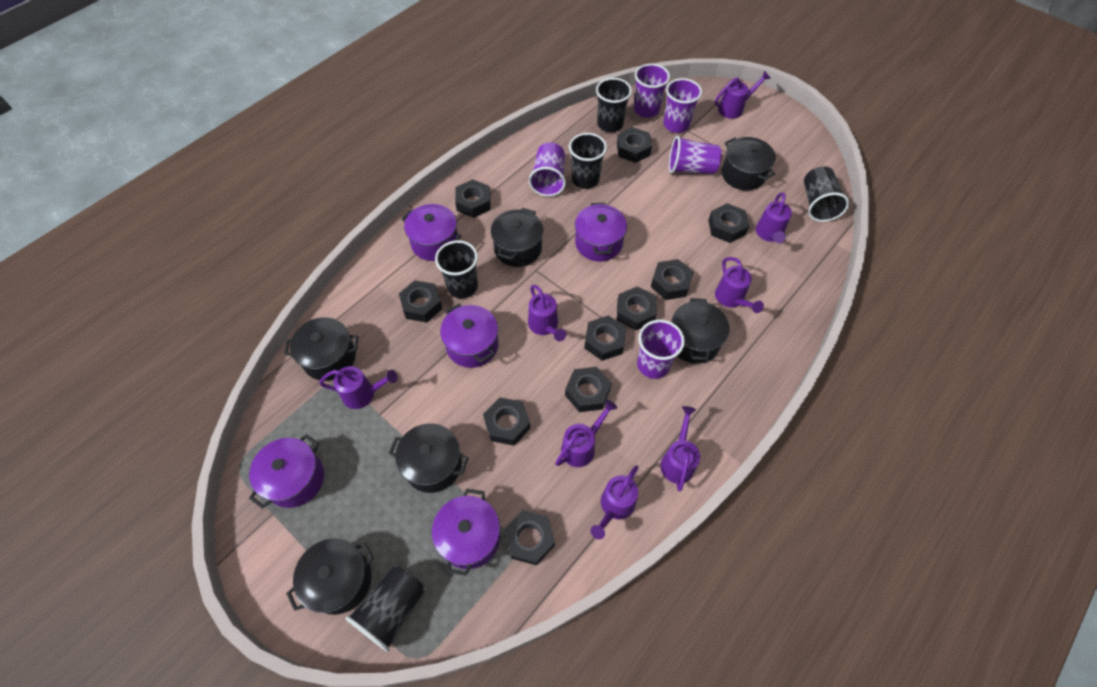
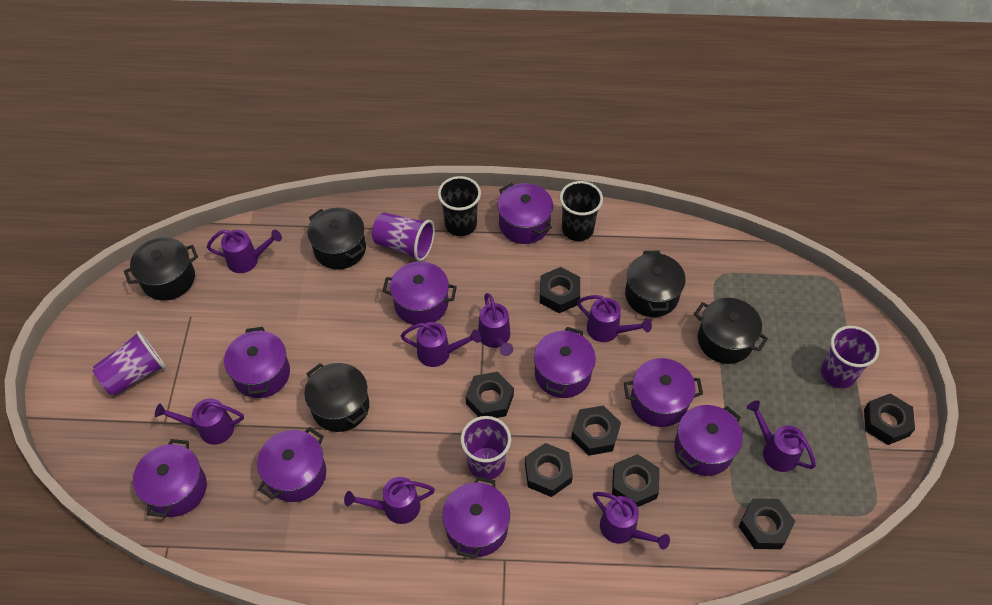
black cup: 5 -> 2
black nut: 10 -> 7
black pot: 6 -> 5
purple cup: 5 -> 4
purple pot: 5 -> 9

